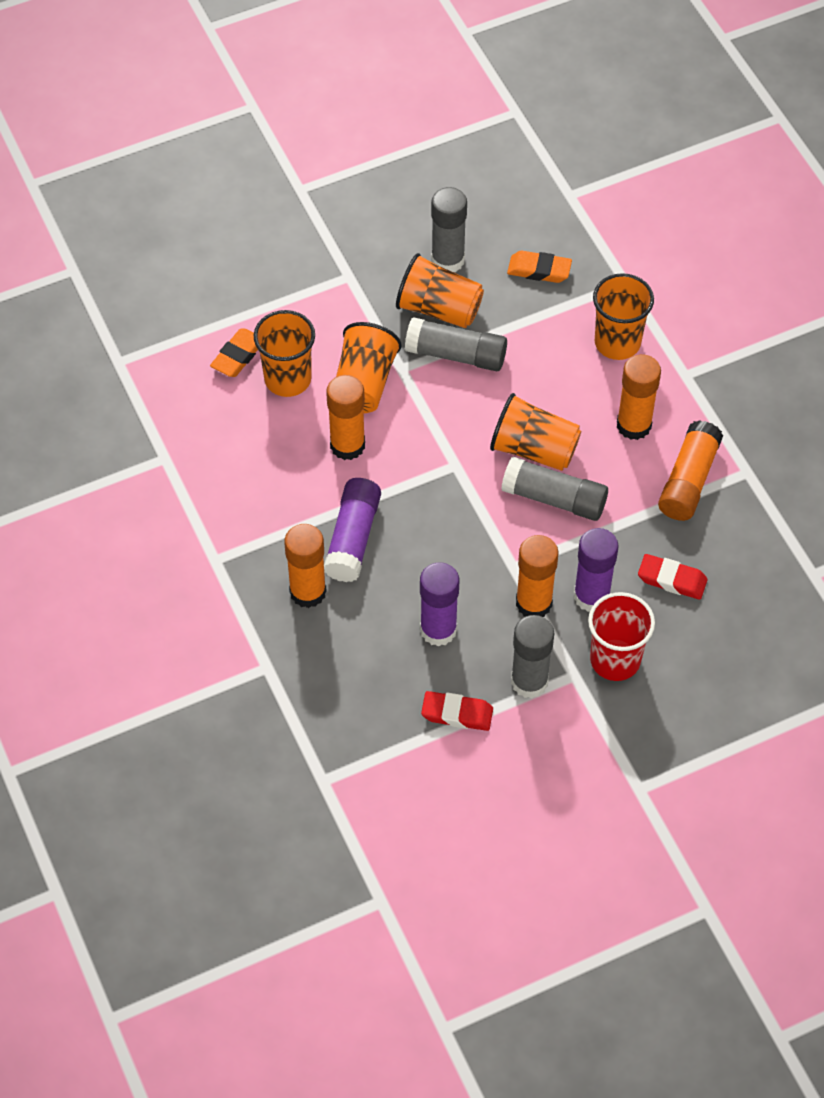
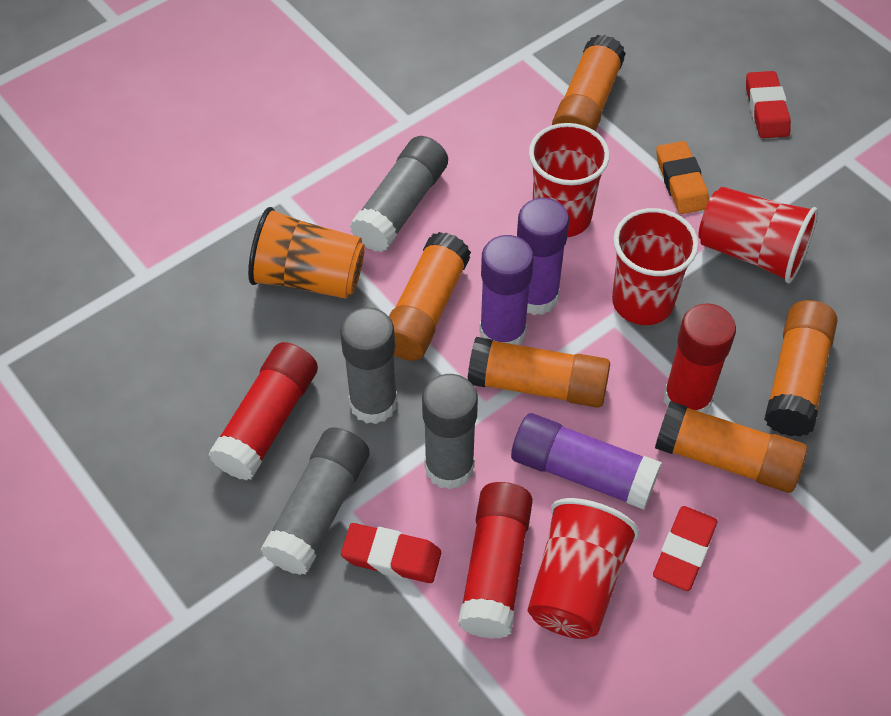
orange cup: 5 -> 1
orange eraser: 2 -> 1
red cup: 1 -> 4
red eraser: 2 -> 3
red glue stick: 0 -> 3

